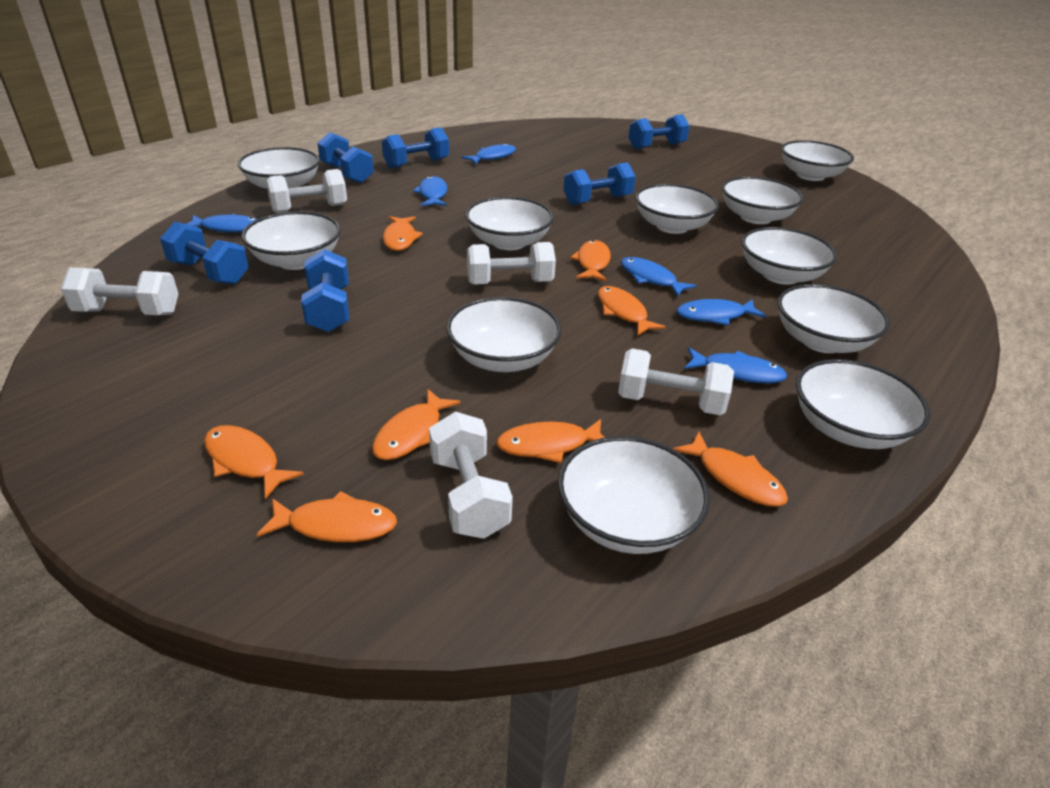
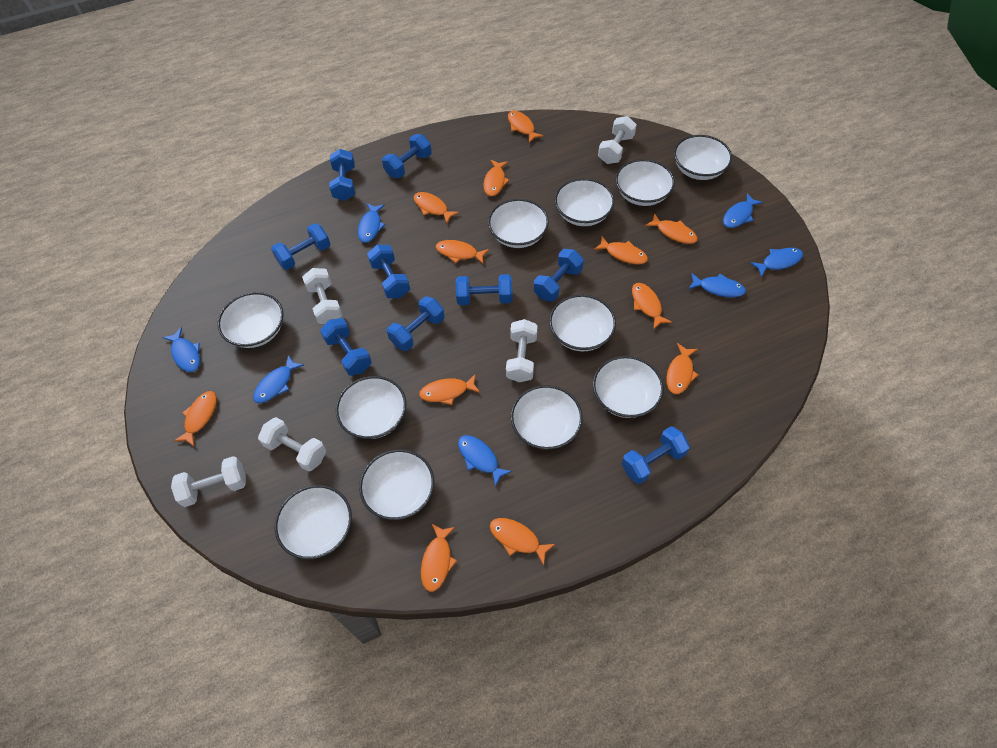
blue dumbbell: 6 -> 9
blue fish: 6 -> 7
orange fish: 8 -> 12

